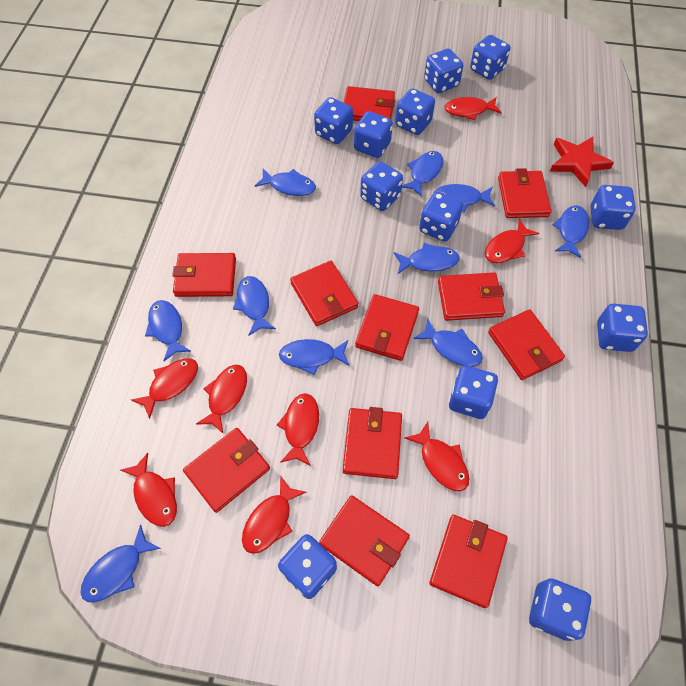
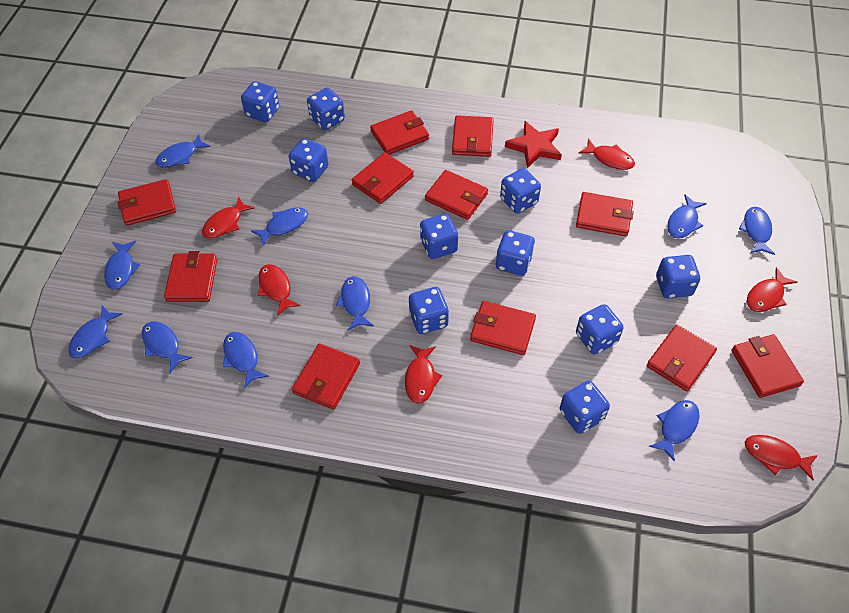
blue dice: 12 -> 10
red fish: 8 -> 6

